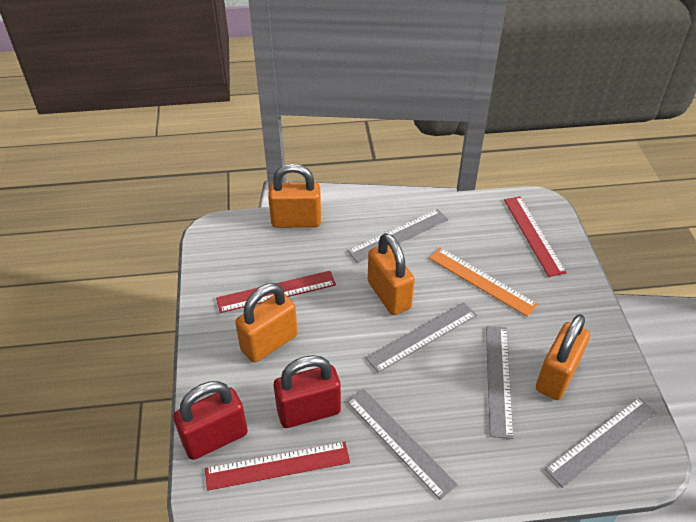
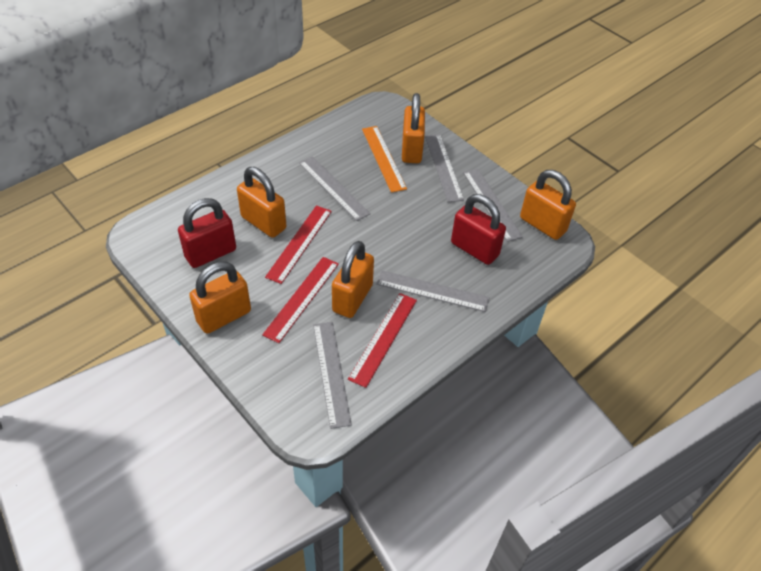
orange padlock: 4 -> 5

